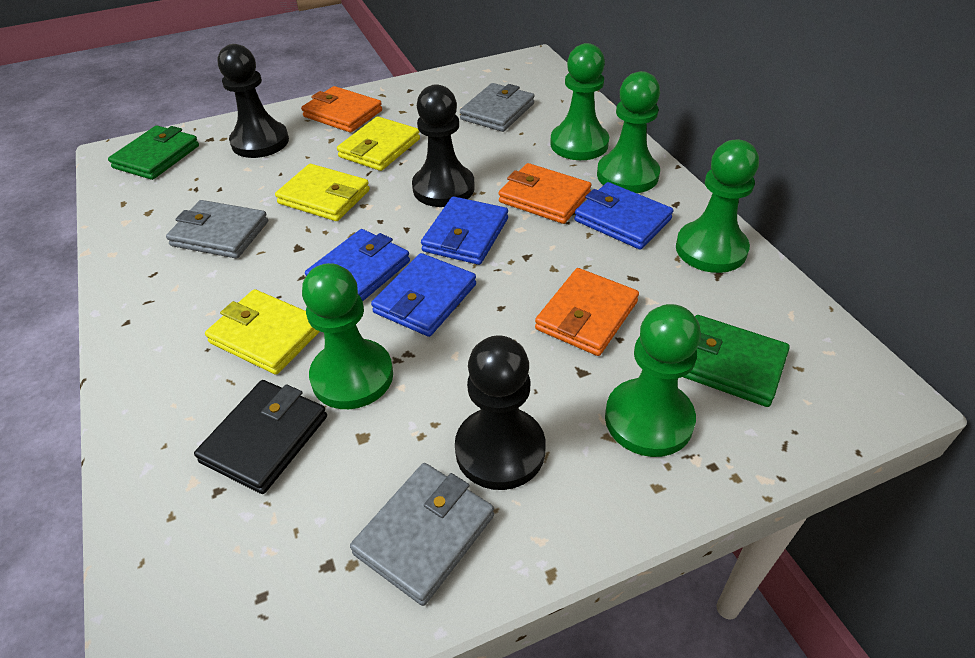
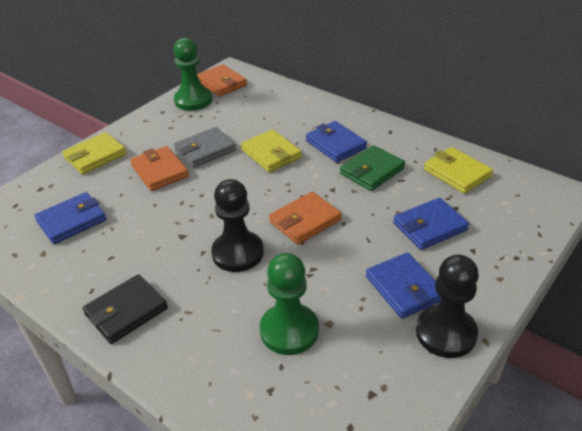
black pawn: 3 -> 2
green pawn: 5 -> 2
green wallet: 2 -> 1
grey wallet: 3 -> 1

